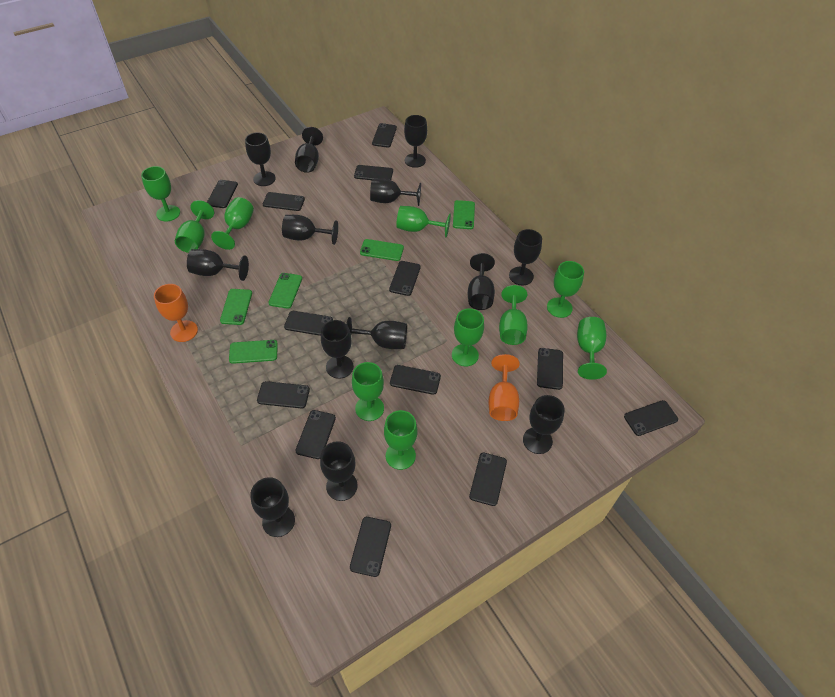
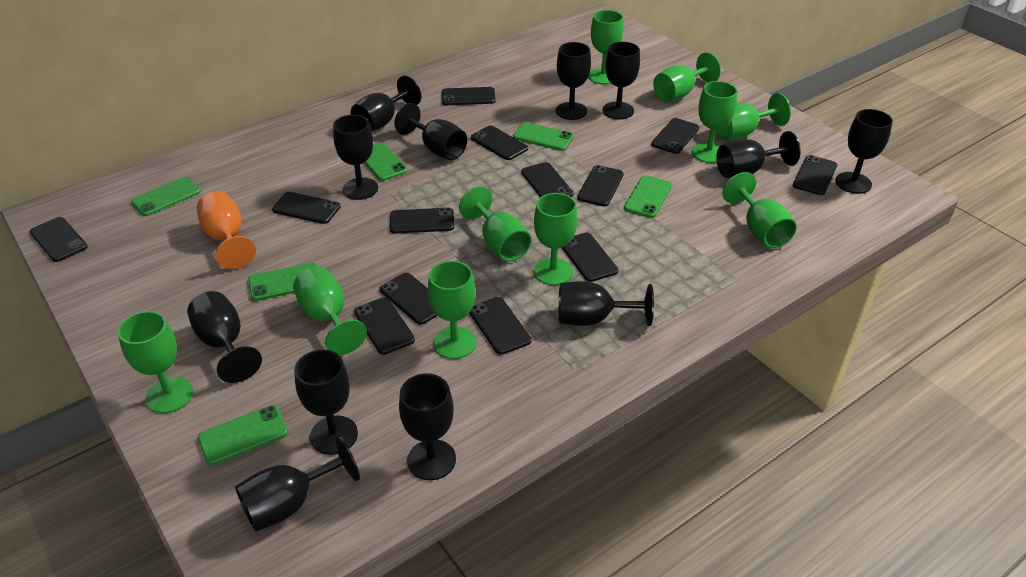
black goblet: 13 -> 12
green phone: 5 -> 6
orange goblet: 2 -> 1

